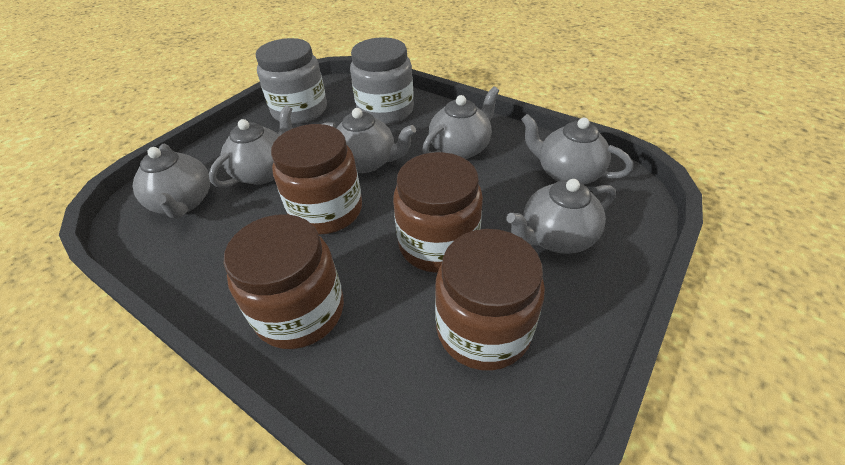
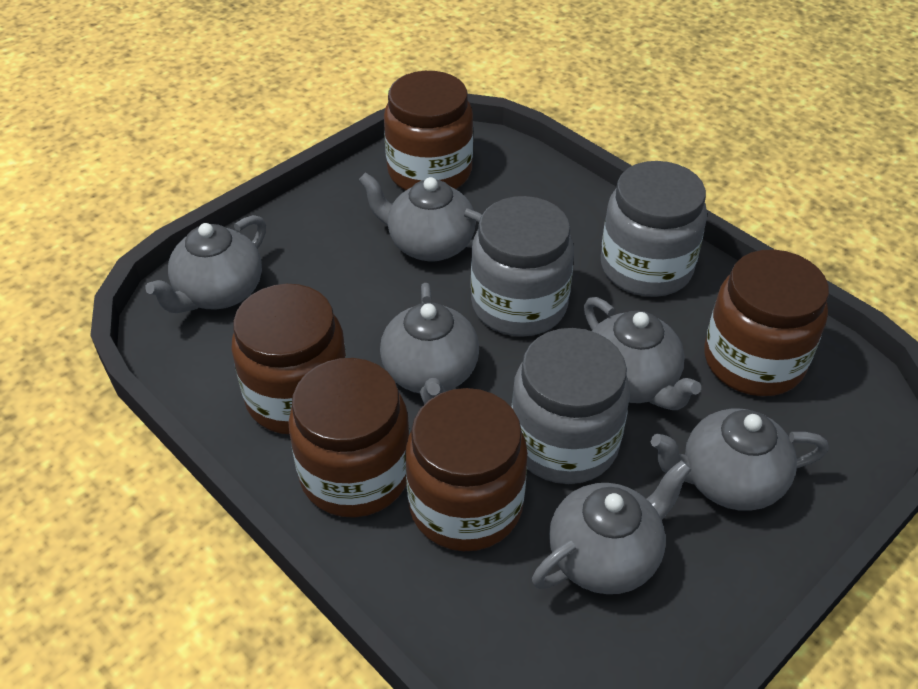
brown jar: 4 -> 5
grey jar: 2 -> 3

